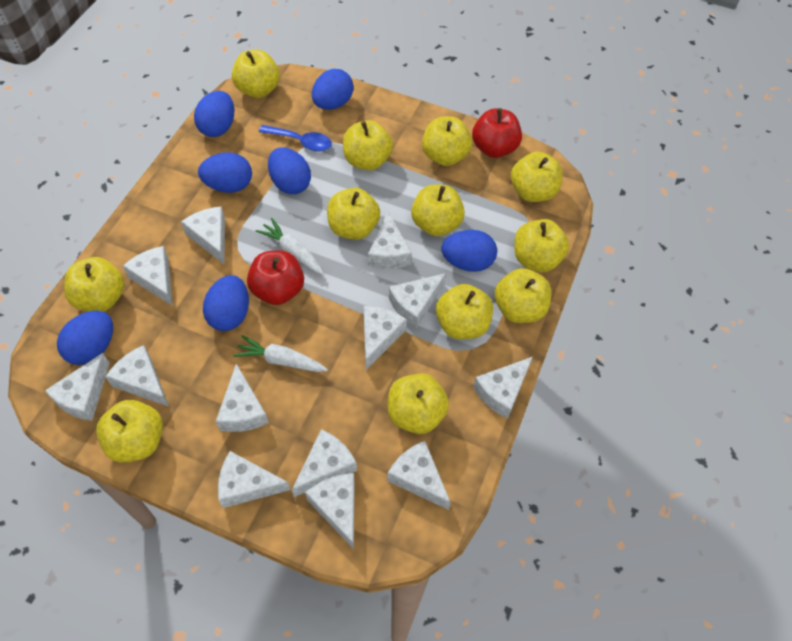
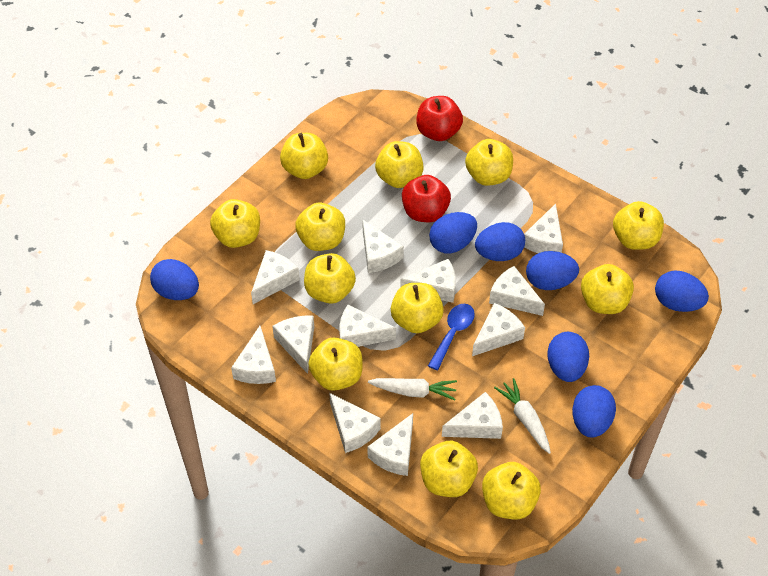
white cheese: 13 -> 12

